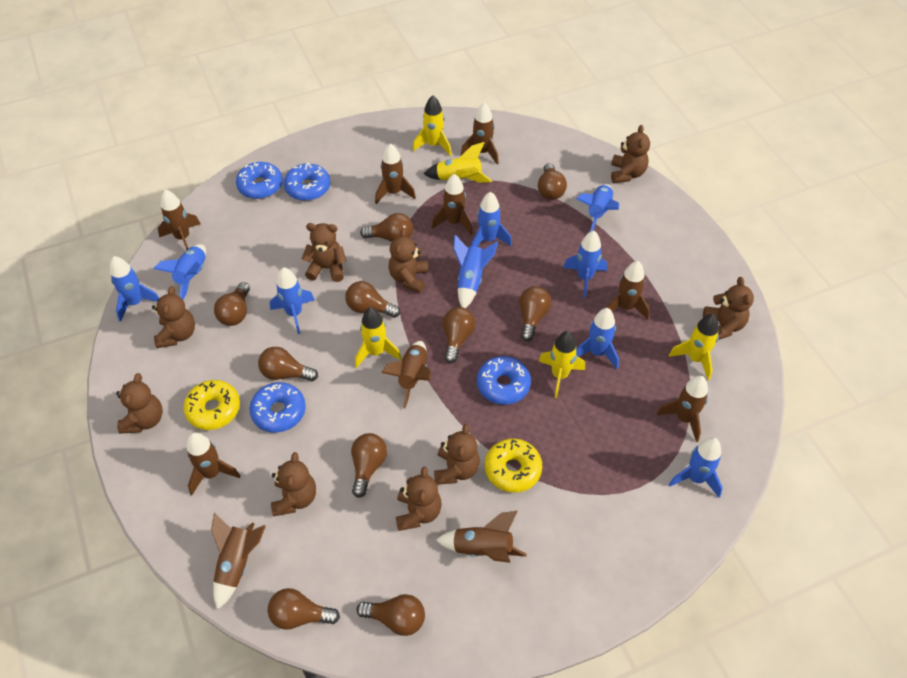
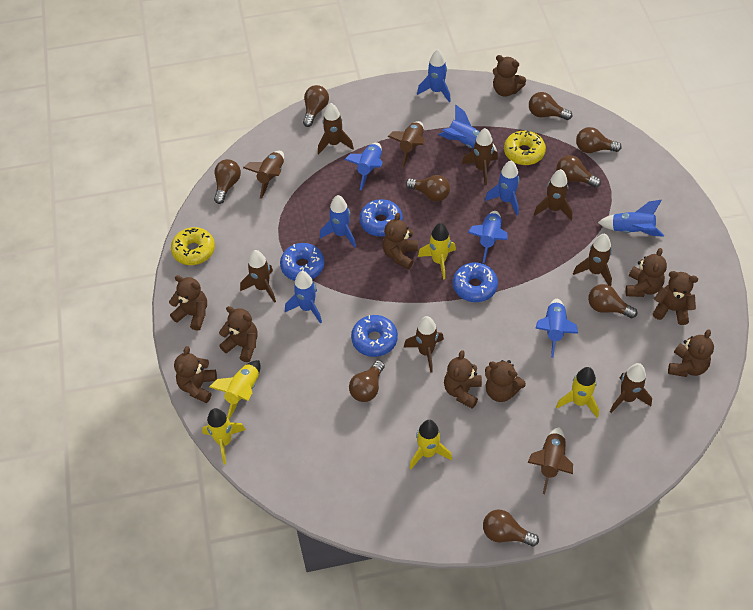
brown light bulb: 10 -> 9
brown teddy bear: 9 -> 10

